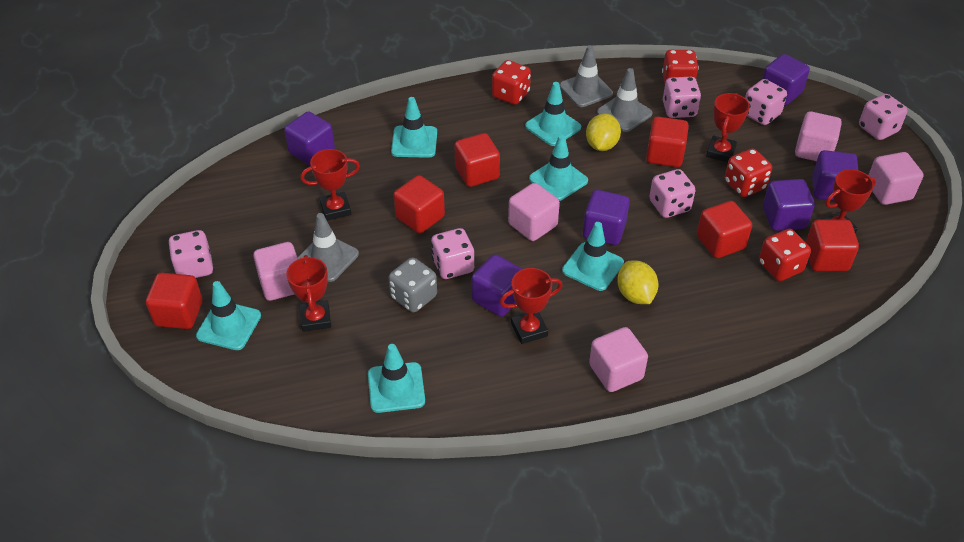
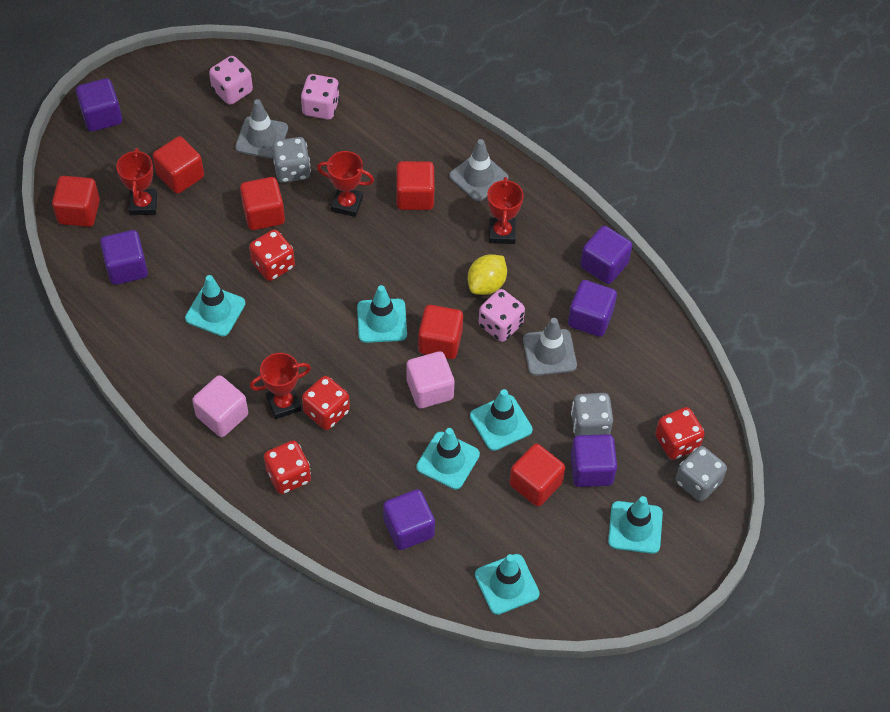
grey dice: 1 -> 3
pink cube: 5 -> 2
pink dice: 6 -> 3
red trophy: 5 -> 4
yellow lemon: 2 -> 1

